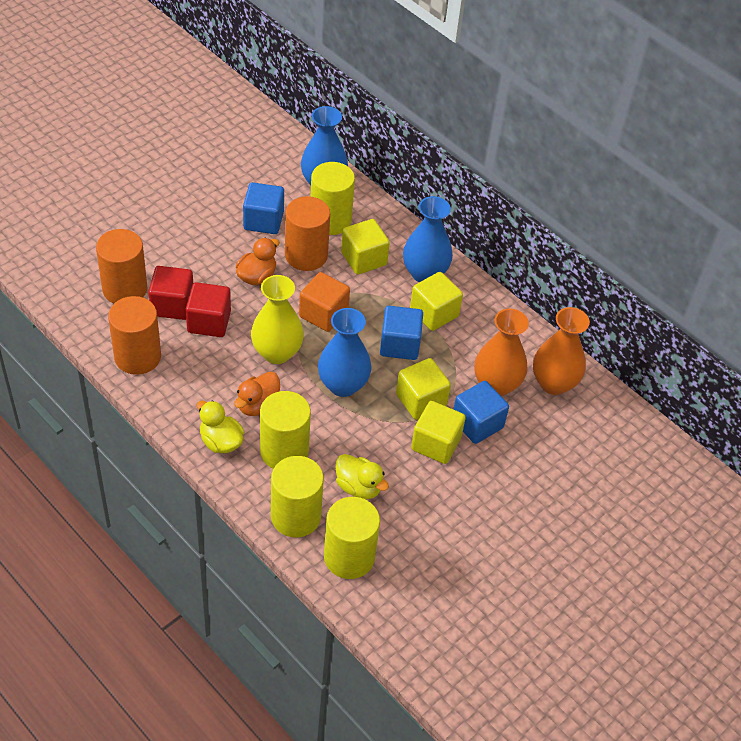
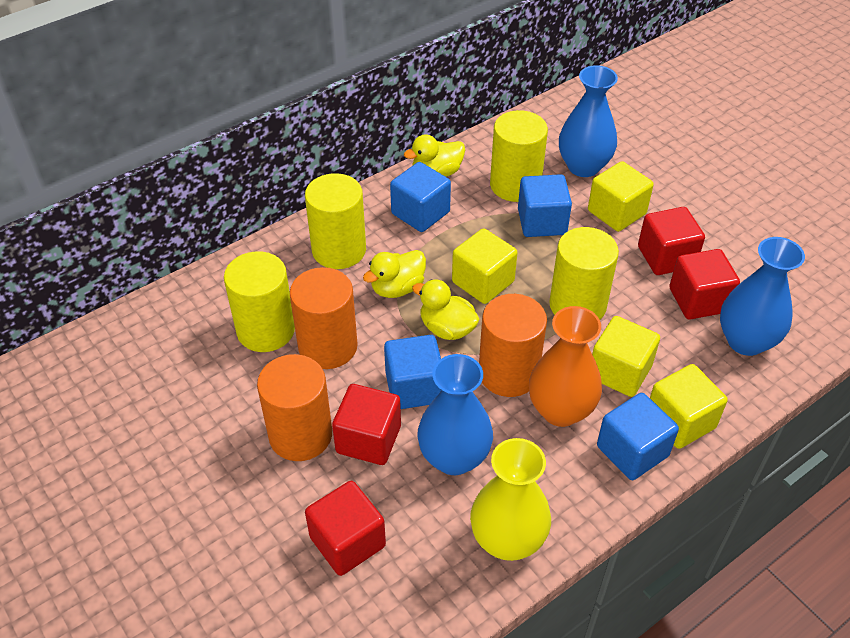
blue cube: 3 -> 4
orange cube: 1 -> 0
orange duck: 2 -> 0
orange vase: 2 -> 1
red cube: 2 -> 4
yellow duck: 2 -> 3

